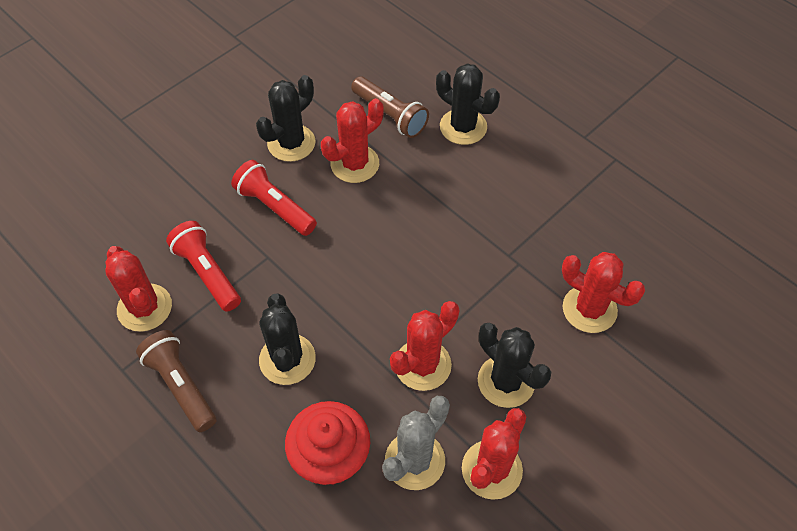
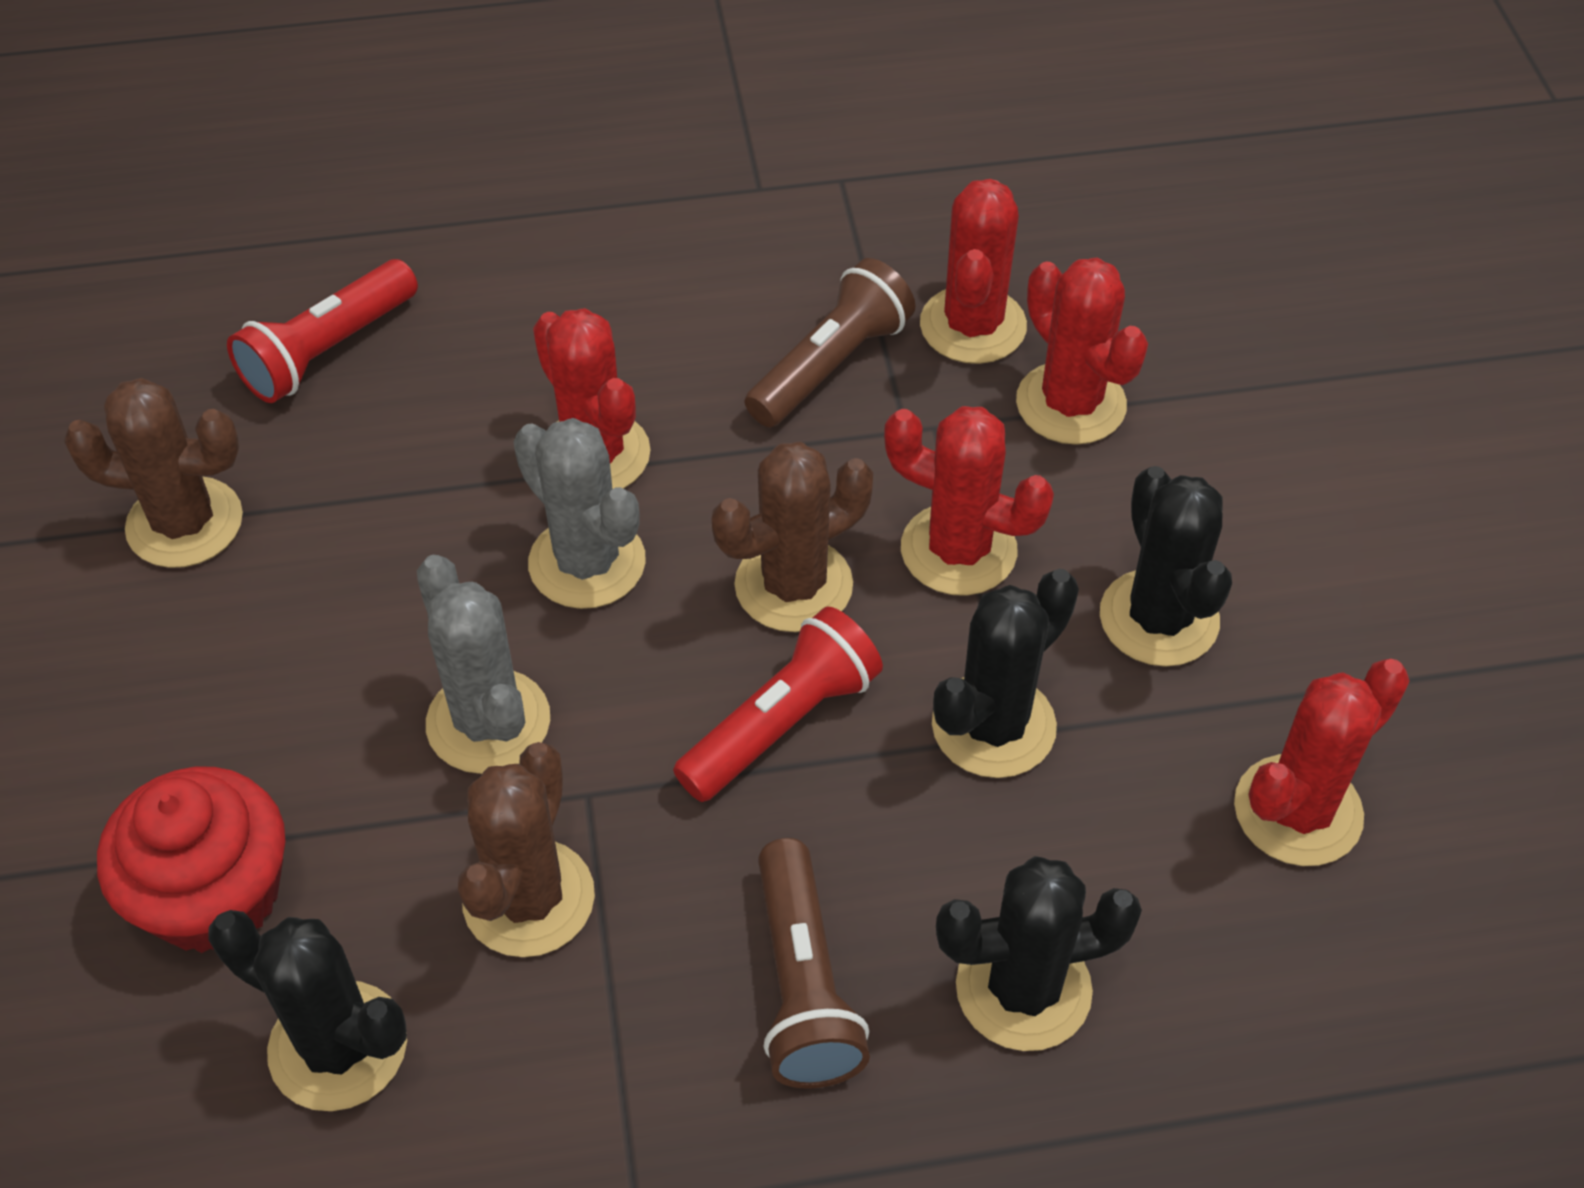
brown cactus: 0 -> 3
grey cactus: 1 -> 2

